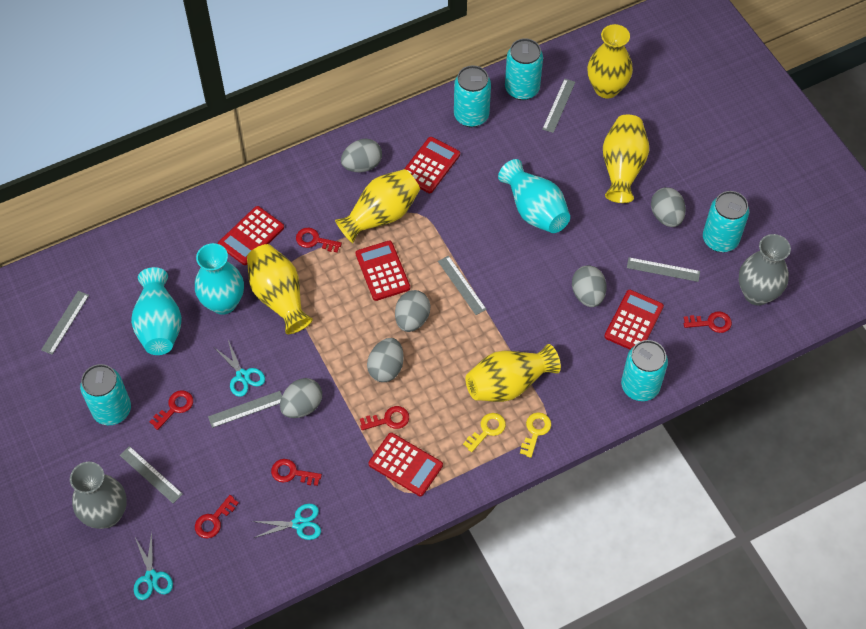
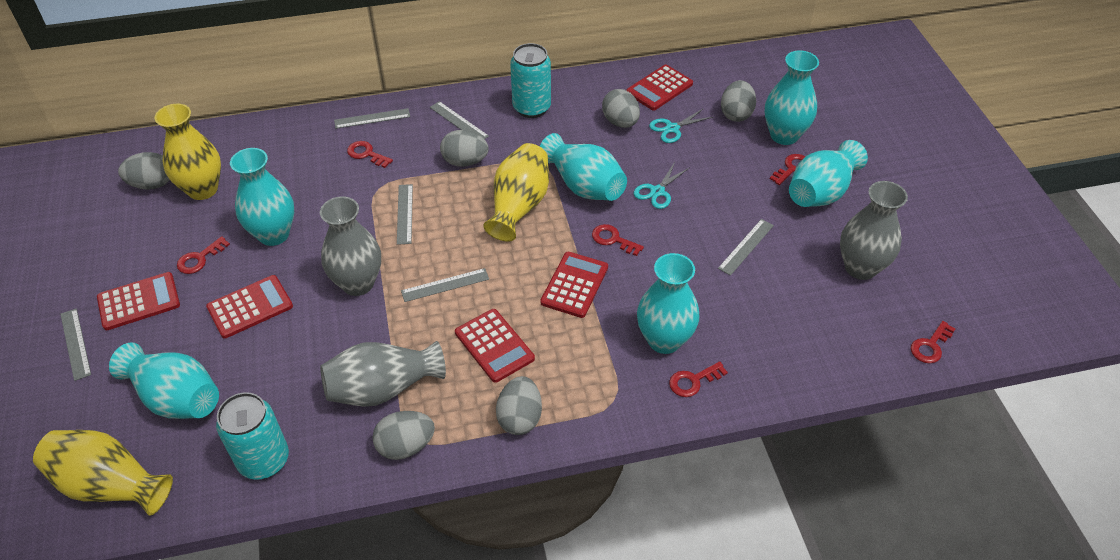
grey vase: 2 -> 3
turquoise can: 5 -> 2
turquoise scissors: 3 -> 2
turquoise vase: 3 -> 6
yellow key: 2 -> 0
yellow vase: 5 -> 3

